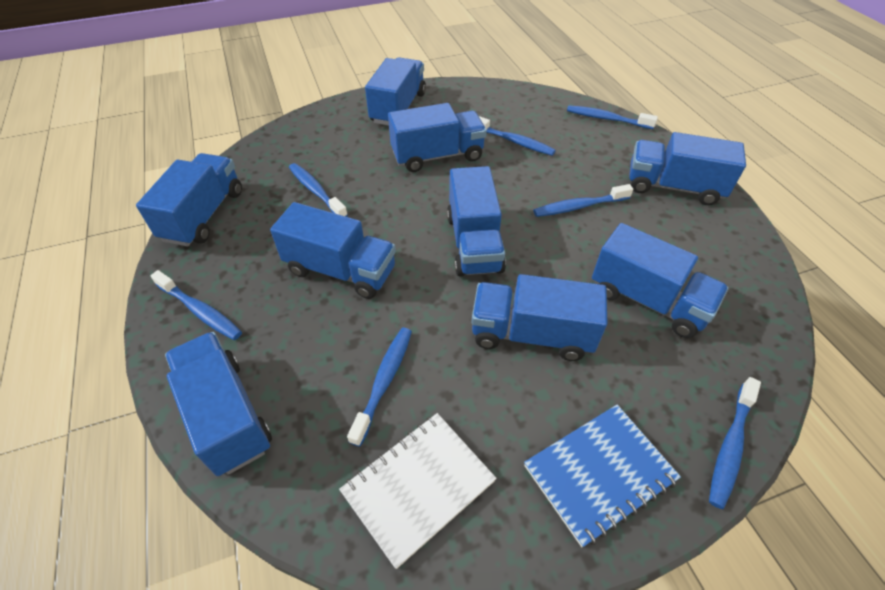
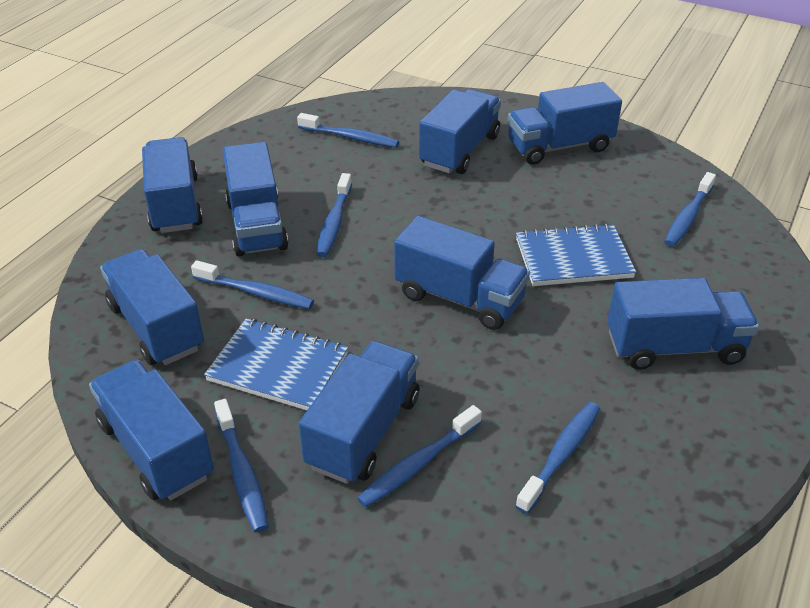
blue notebook: 1 -> 2
white notebook: 1 -> 0

